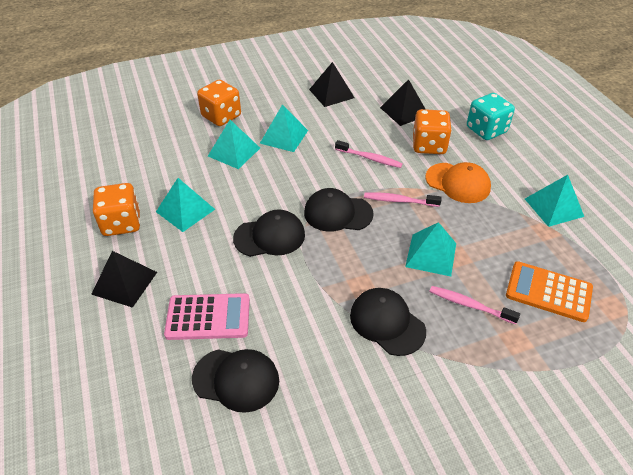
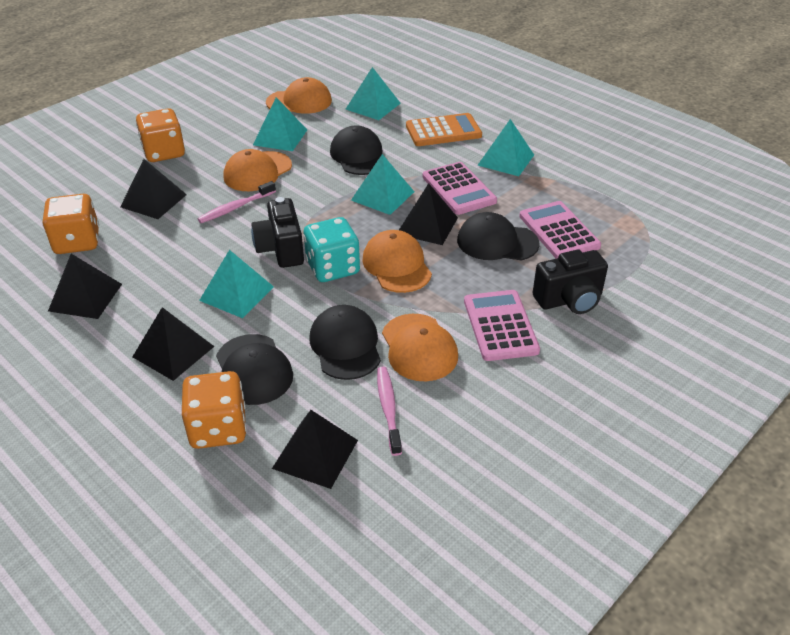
black camera: 0 -> 2
black pyramid: 3 -> 5
orange cap: 1 -> 4
pink calculator: 1 -> 3
pink toothbrush: 3 -> 2

